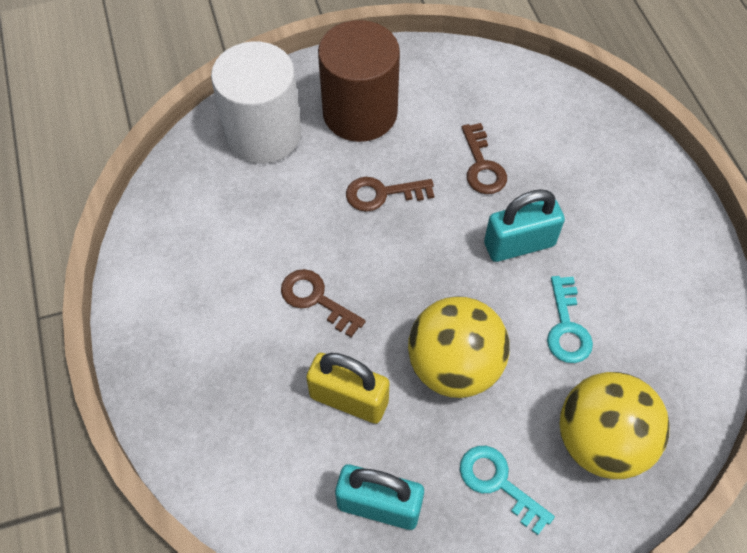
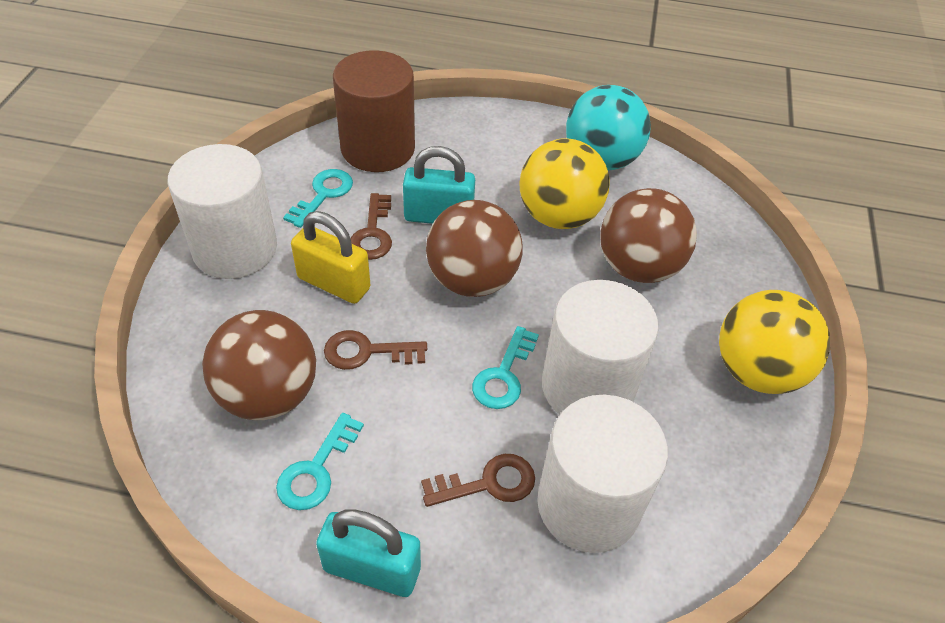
brown ball: 0 -> 3
turquoise ball: 0 -> 1
turquoise key: 2 -> 3
white cylinder: 1 -> 3

